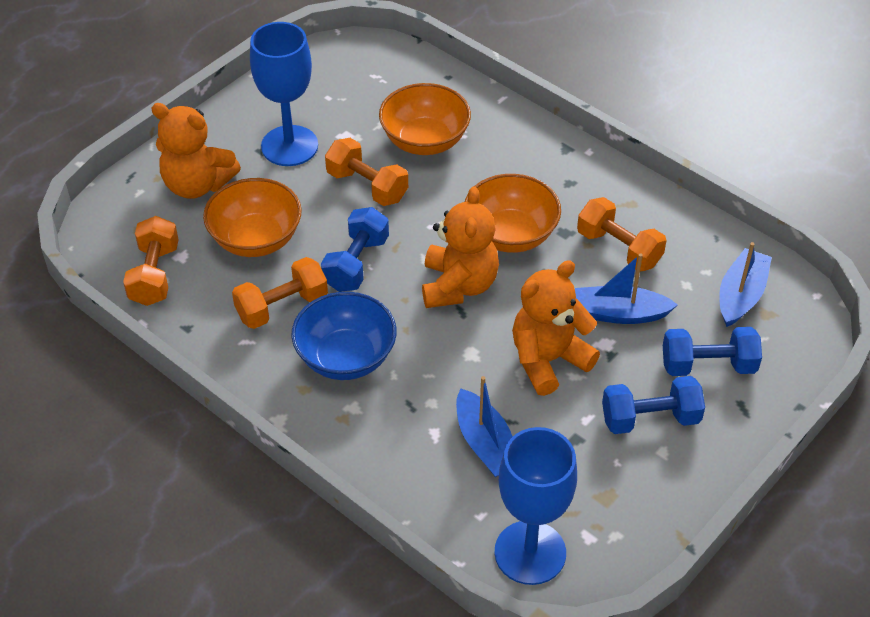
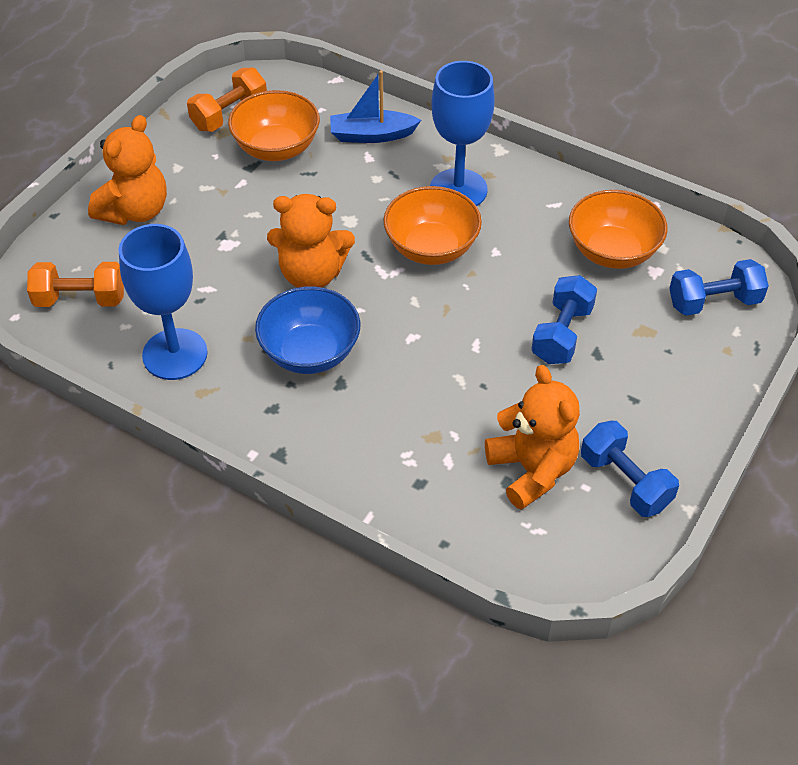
blue boat: 3 -> 1
orange dumbbell: 4 -> 2

